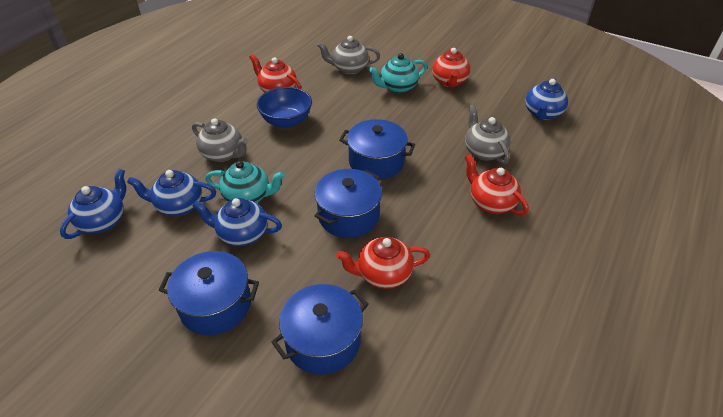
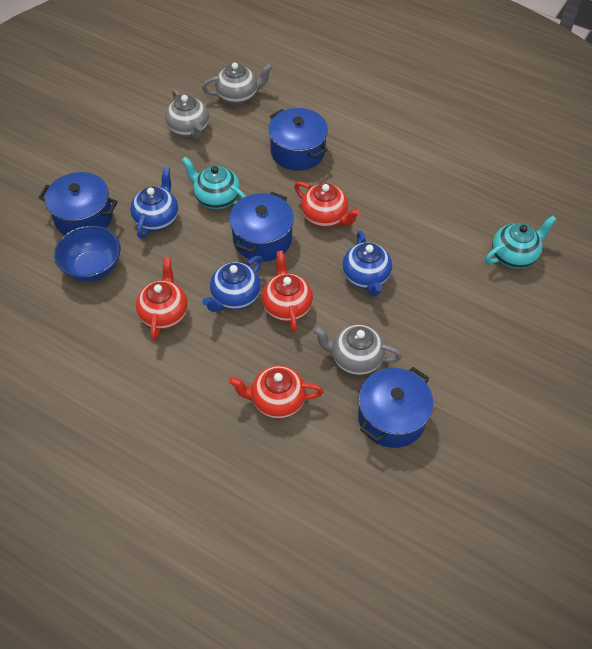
blue teapot: 4 -> 3

